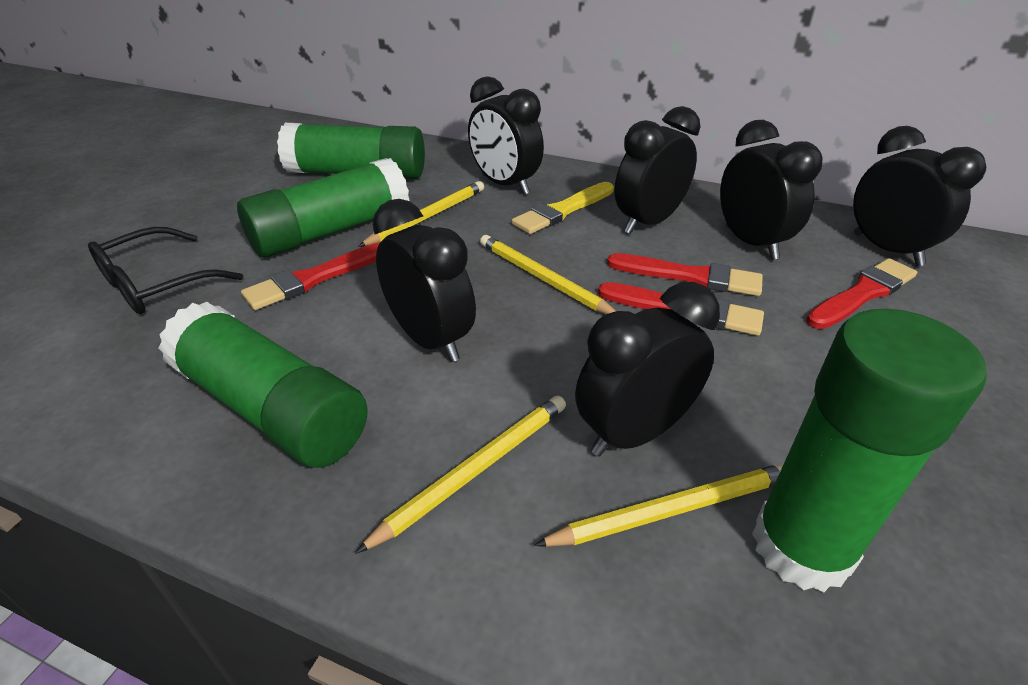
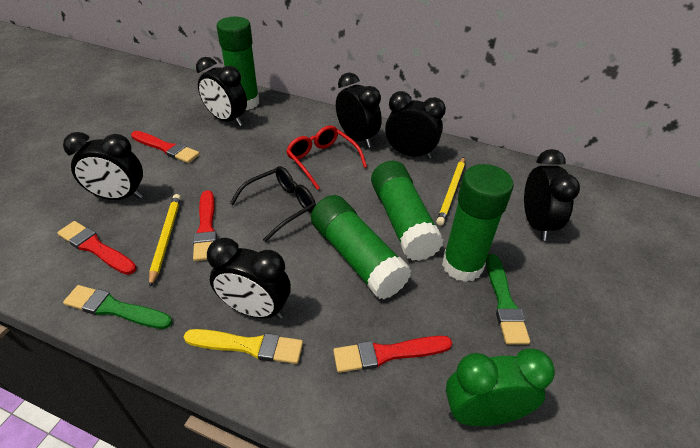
green brush: 0 -> 2
green clock: 0 -> 1
red glasses: 0 -> 1
yellow pencil: 4 -> 2

